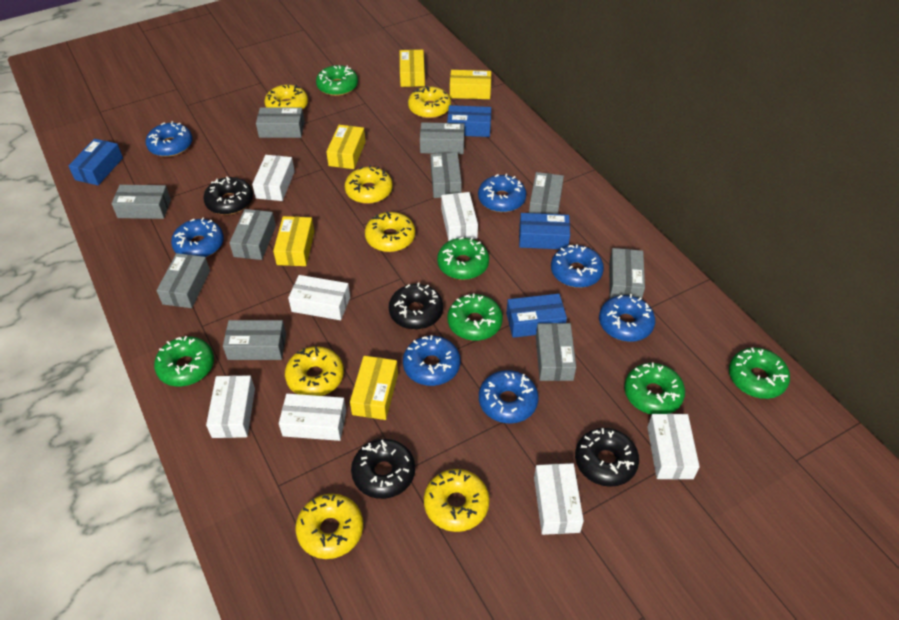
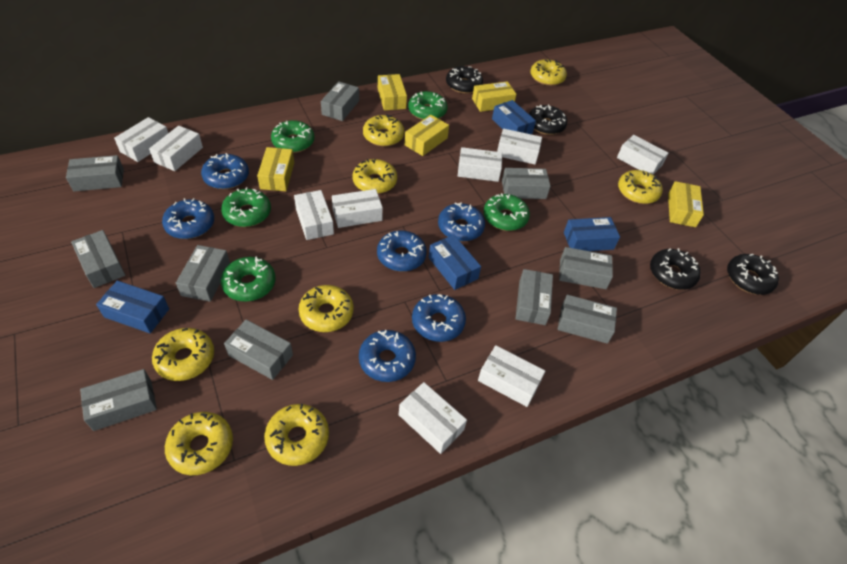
blue donut: 7 -> 6
green donut: 6 -> 5
white box: 7 -> 9
yellow donut: 7 -> 8

